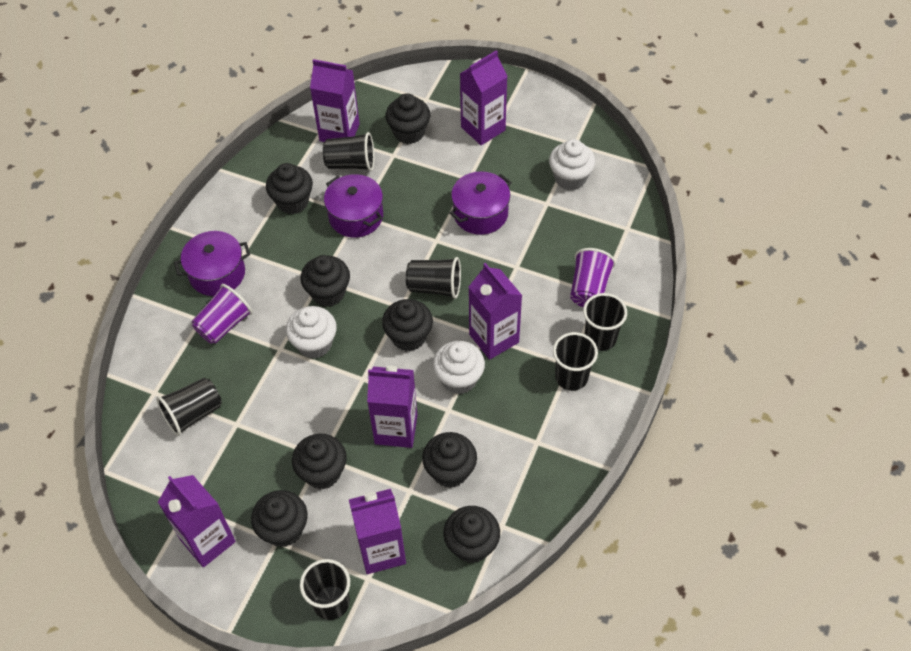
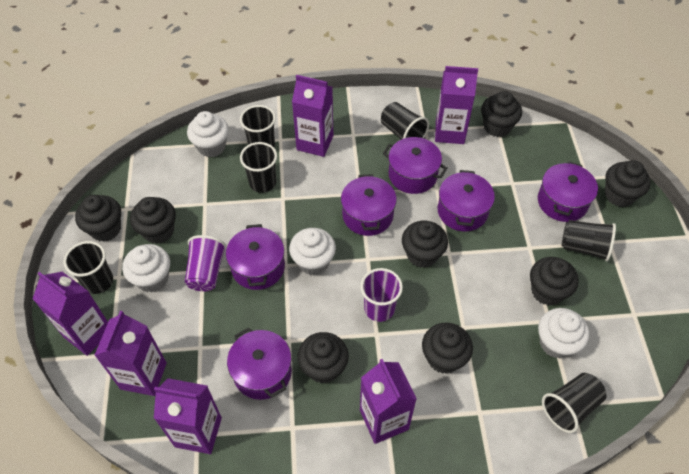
purple pot: 3 -> 6
white cupcake: 3 -> 4

